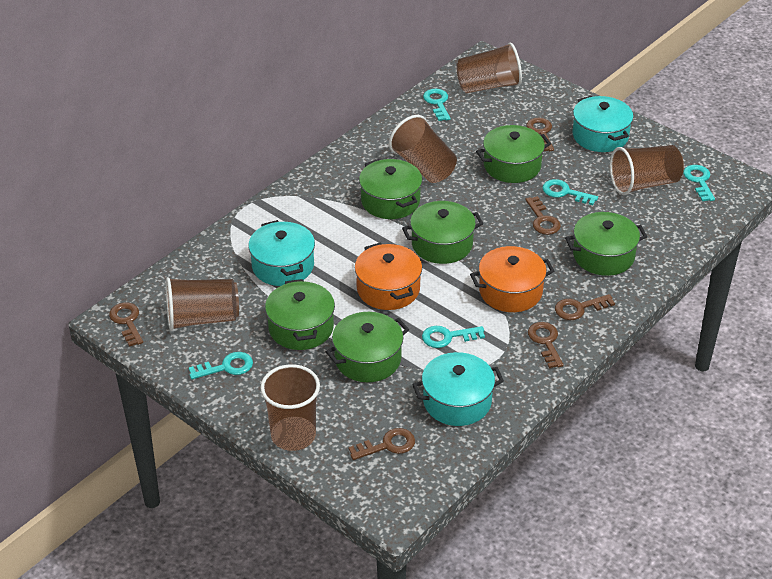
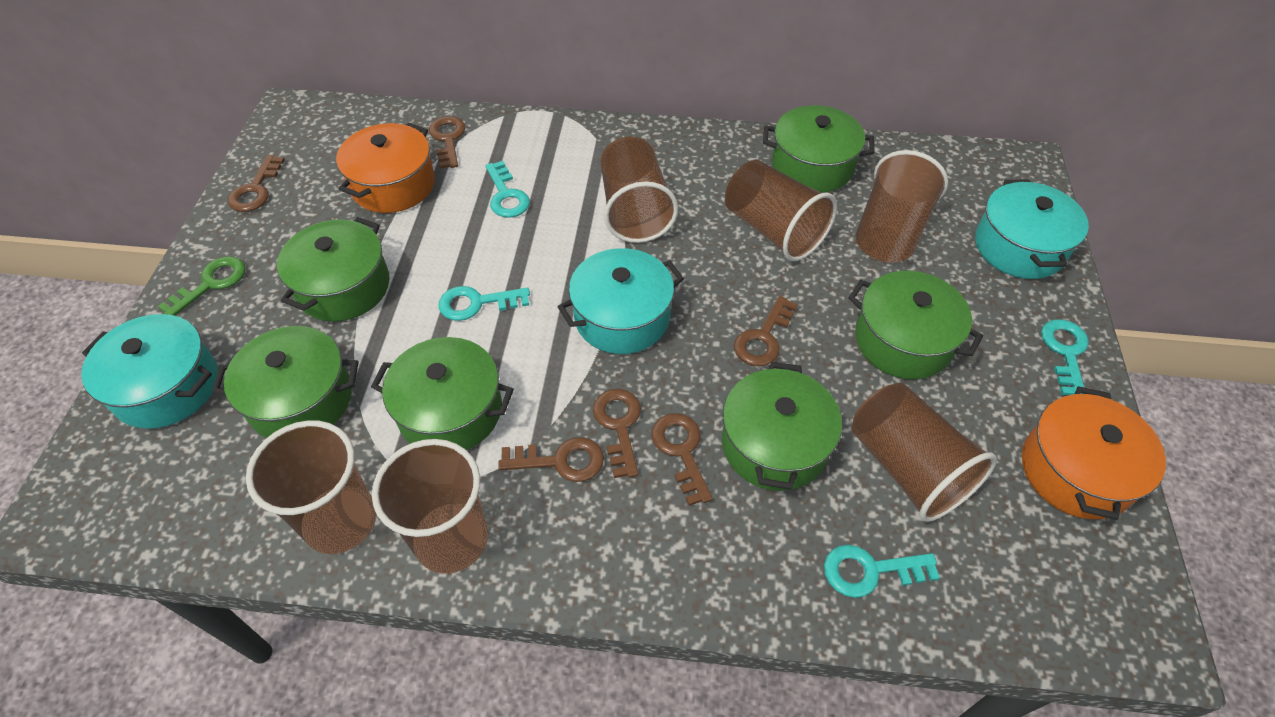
brown cup: 5 -> 6
green key: 0 -> 1
turquoise key: 5 -> 4

